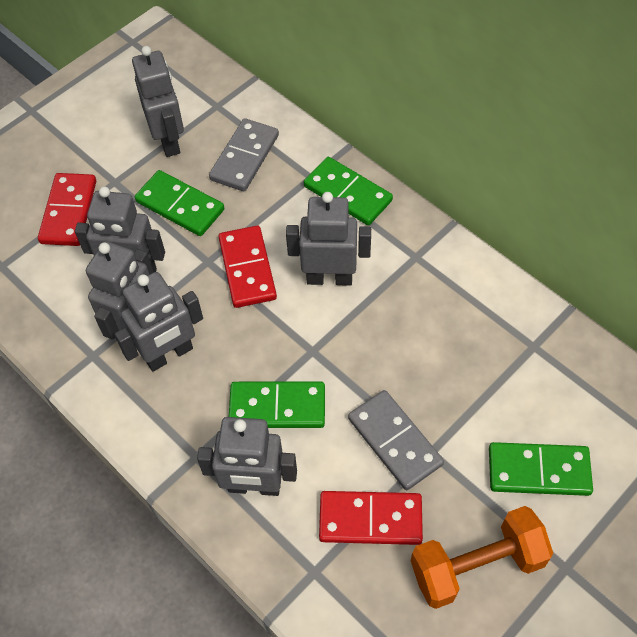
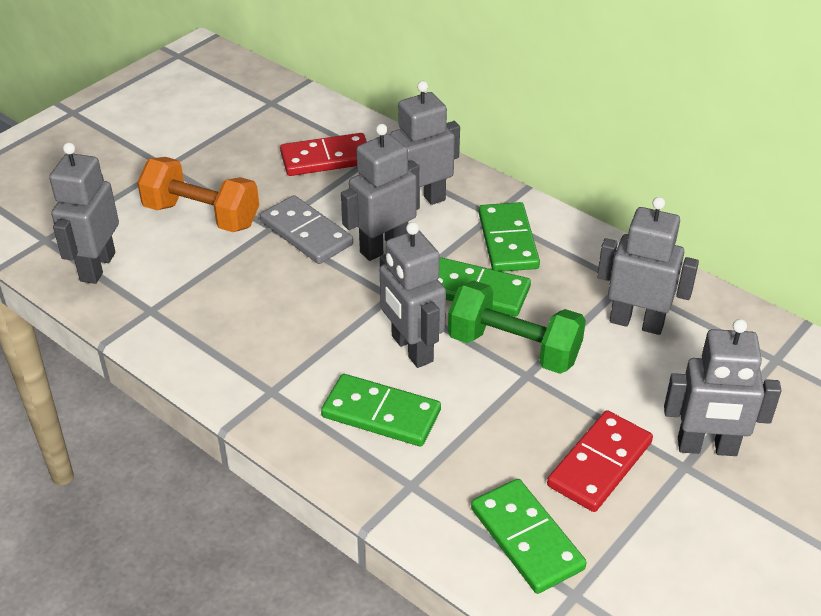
green dumbbell: 0 -> 1
grey domino: 2 -> 1
red domino: 3 -> 2

